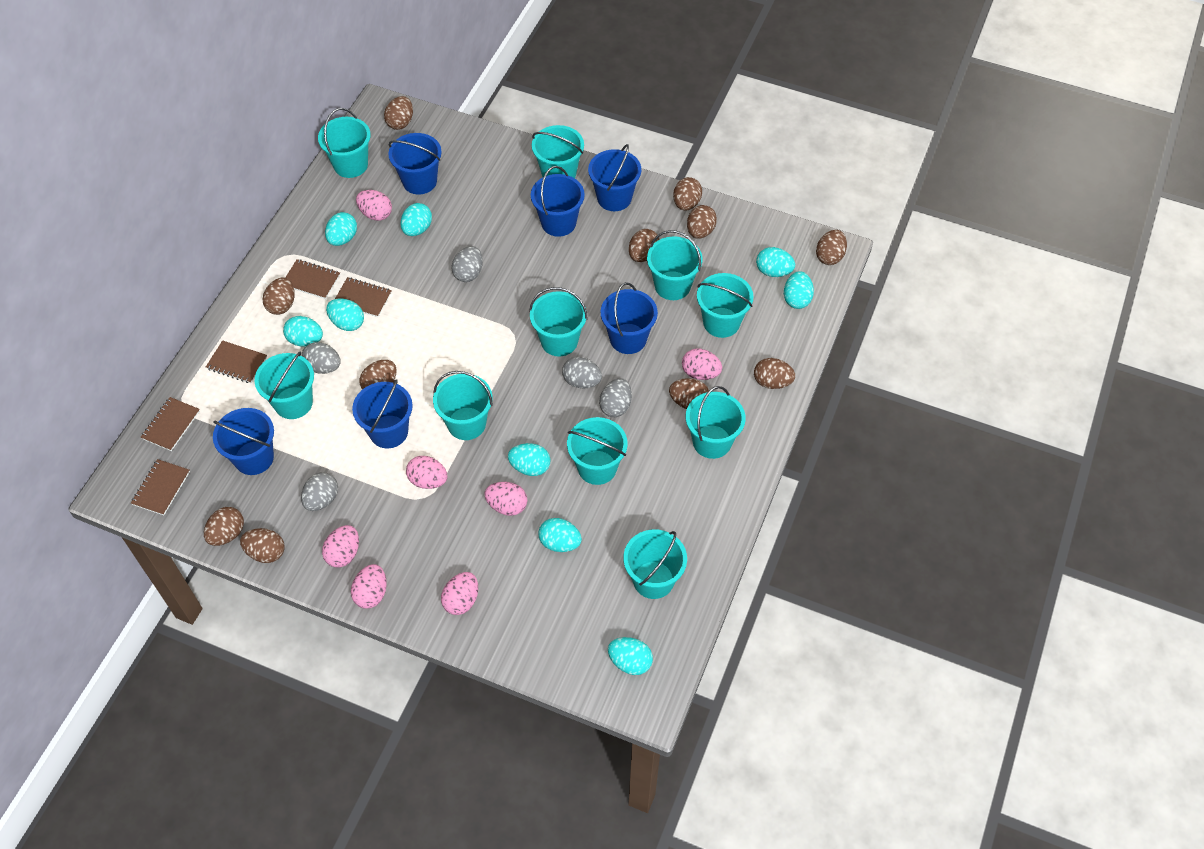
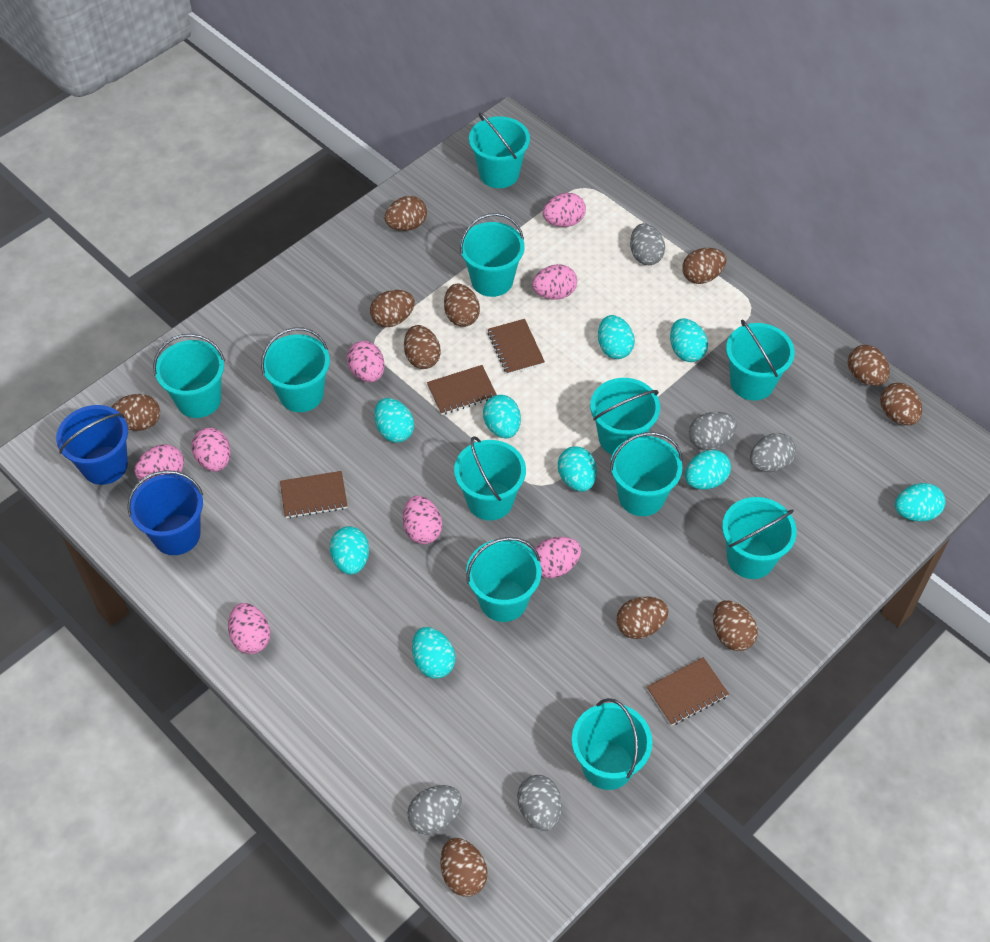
blue bucket: 6 -> 2
brown notebook: 5 -> 4
pink egg: 7 -> 8
turquoise bucket: 10 -> 11

